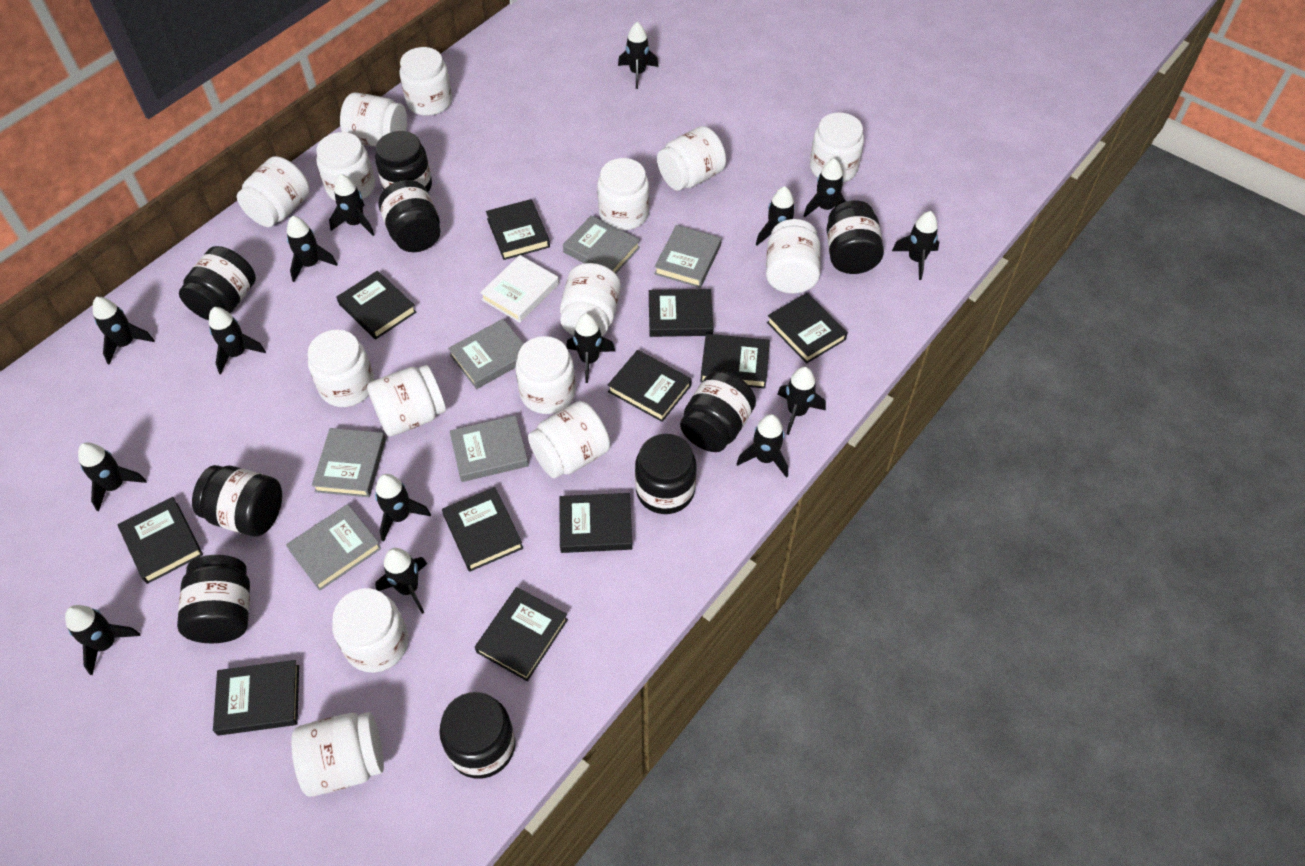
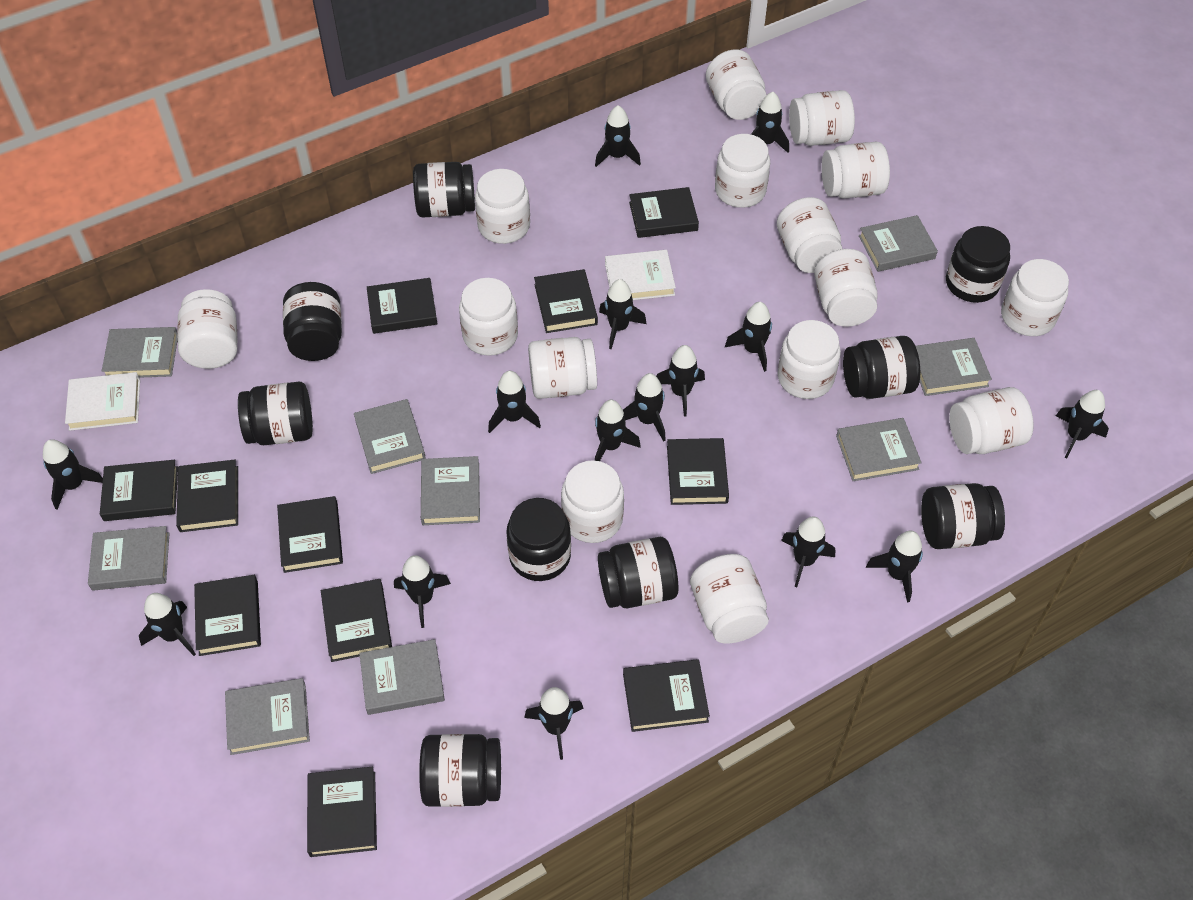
grey book: 6 -> 9
white book: 1 -> 2

